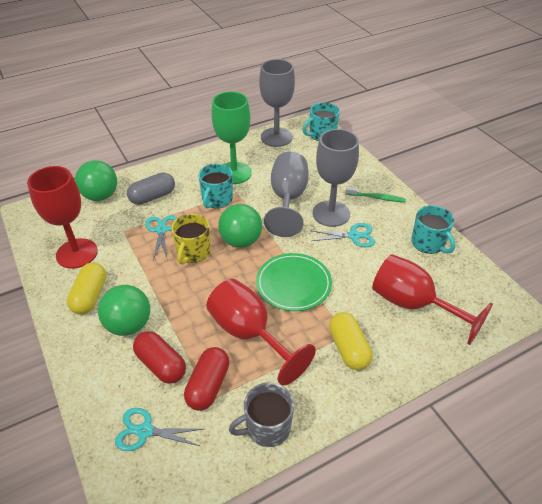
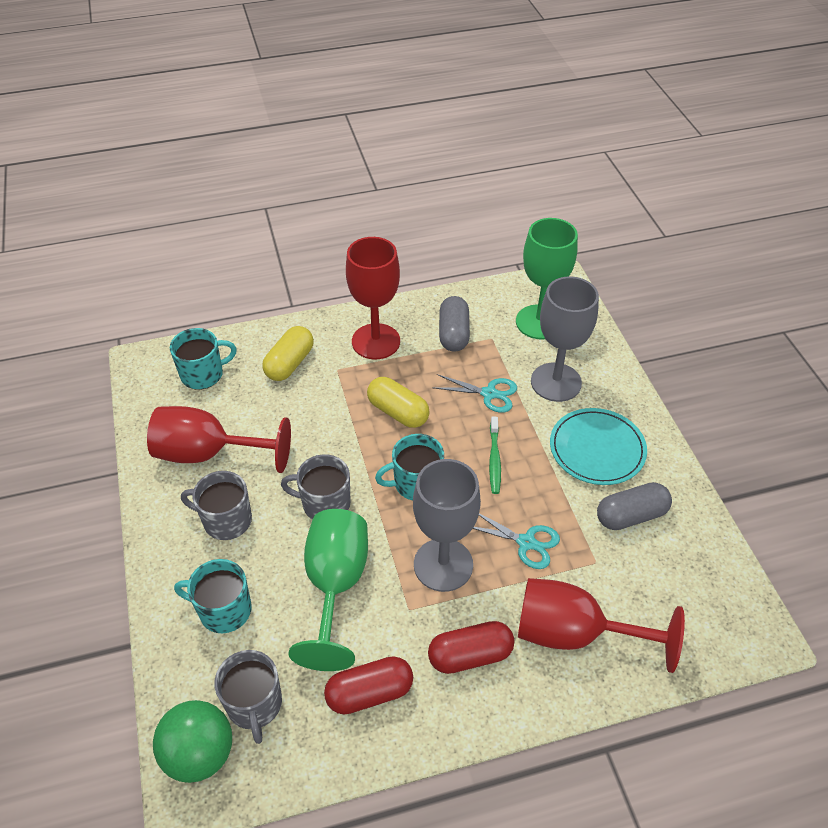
green ball: 3 -> 1
green goblet: 1 -> 2
green plate: 1 -> 0
grey capsule: 1 -> 2
grey goblet: 3 -> 2
grey mug: 1 -> 3
turquoise plate: 0 -> 1
turquoise scissors: 3 -> 2
yellow mug: 1 -> 0

